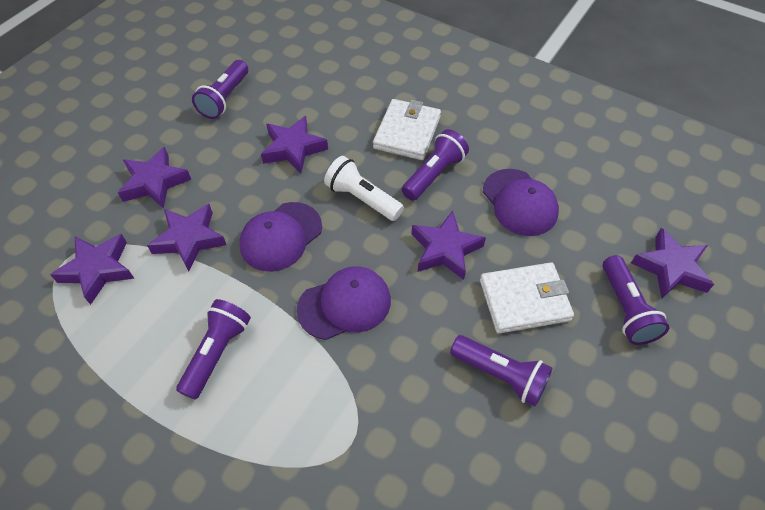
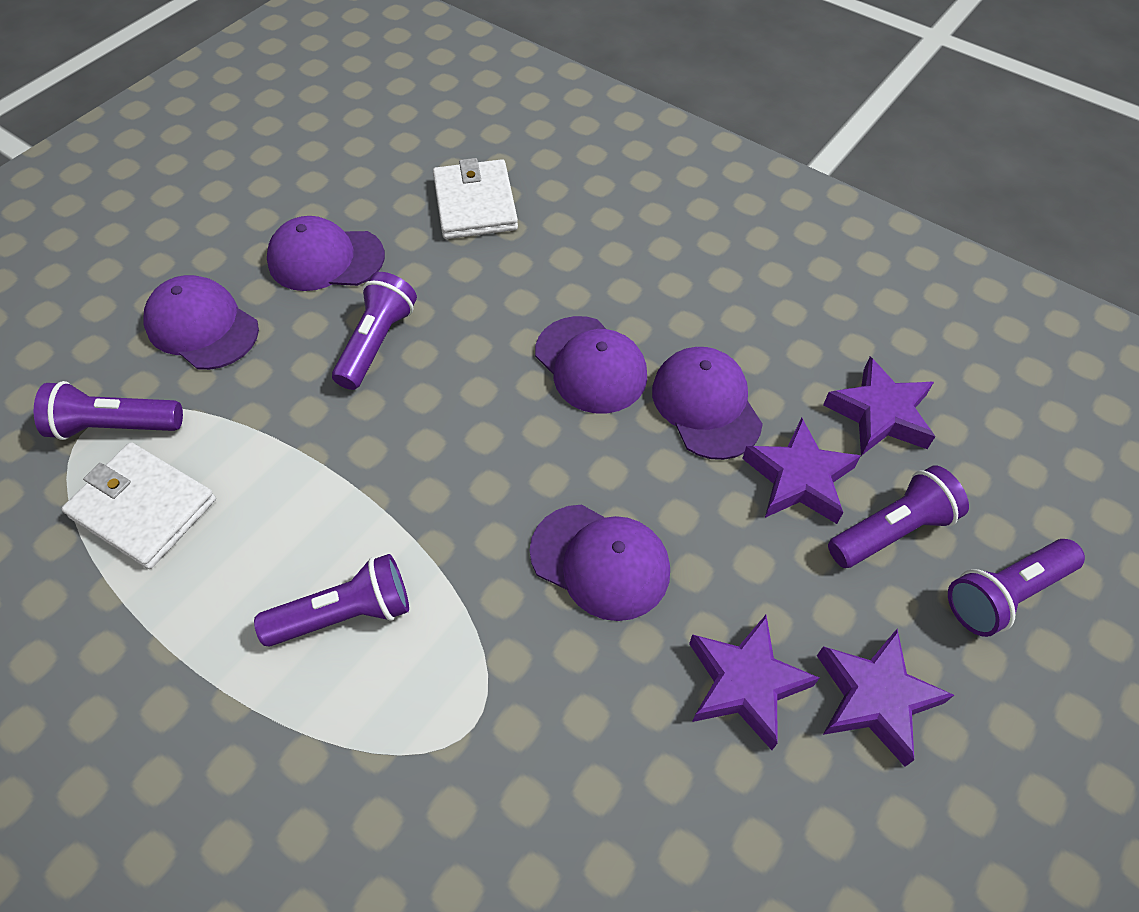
purple cap: 3 -> 5
purple star: 6 -> 4
white flashlight: 1 -> 0

